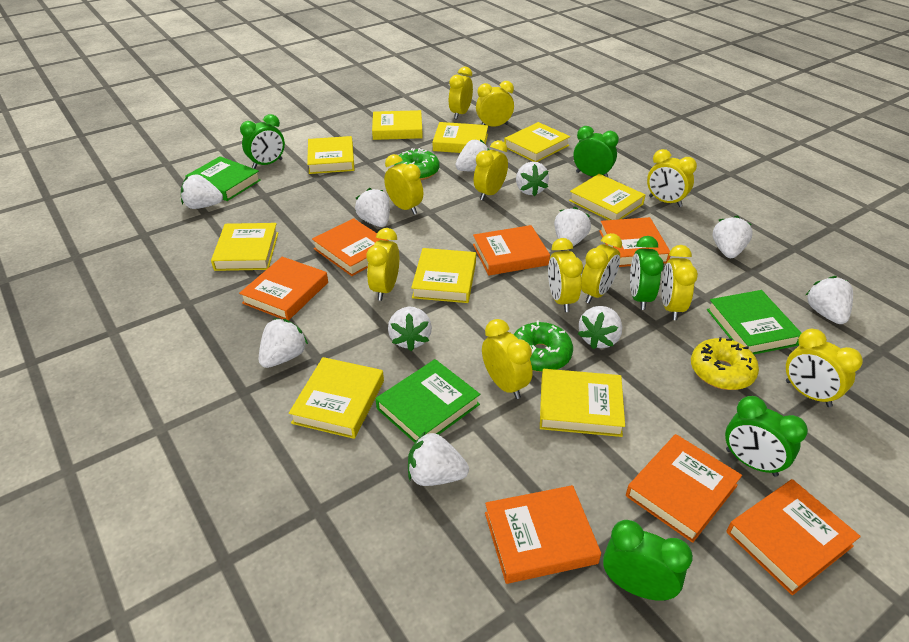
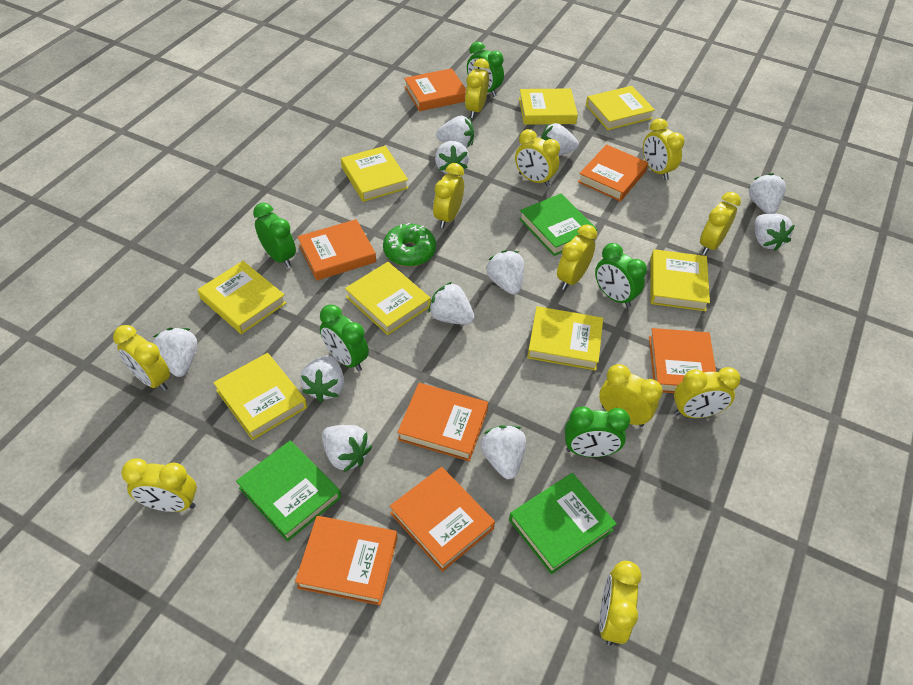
green donut: 2 -> 1
yellow book: 9 -> 8
yellow donut: 1 -> 0

